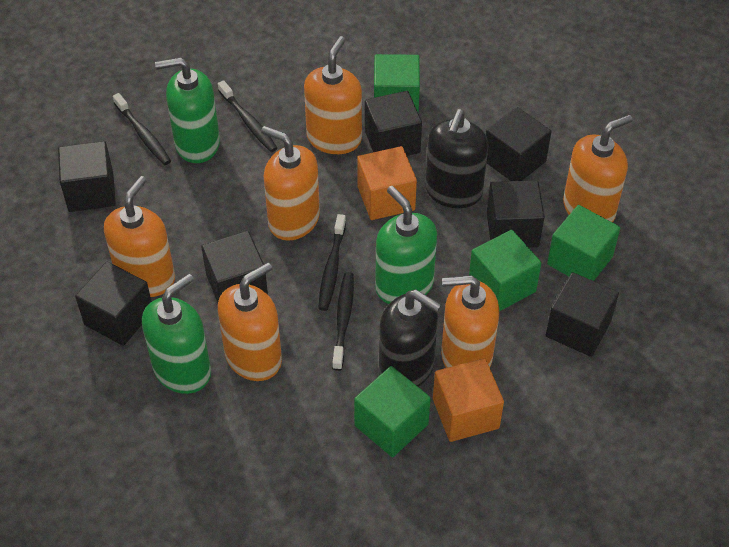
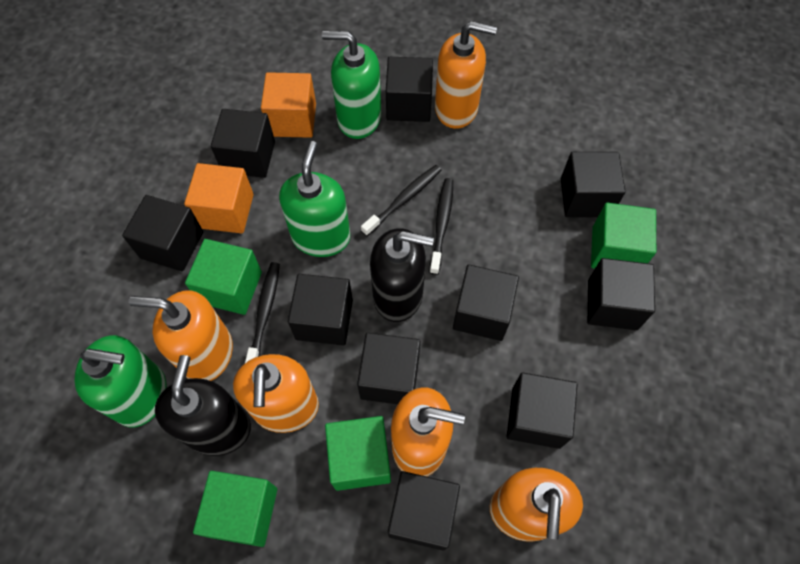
black cube: 7 -> 10
black toothbrush: 4 -> 3
orange soap dispenser: 6 -> 5

